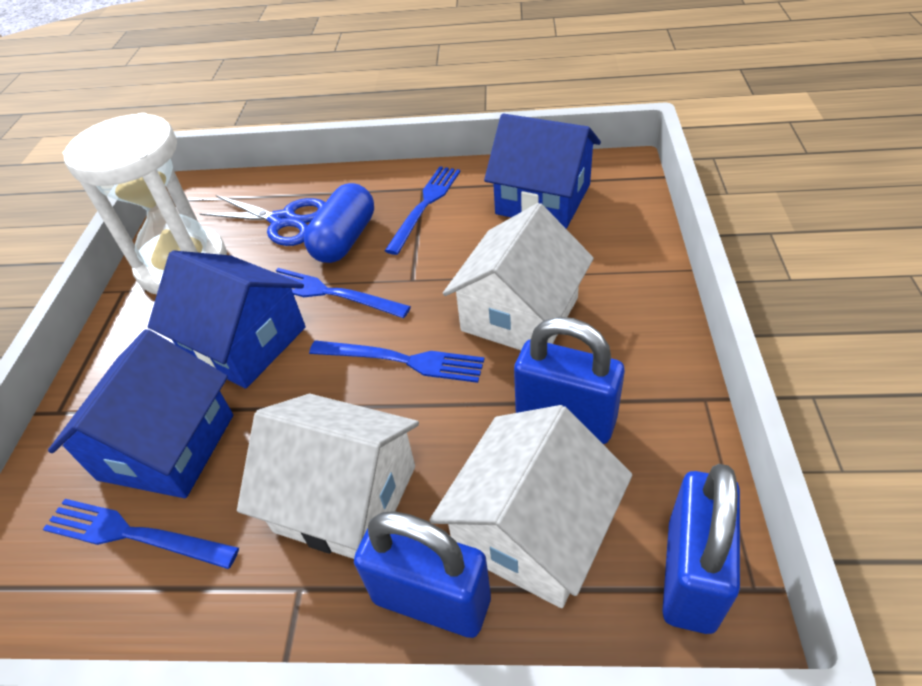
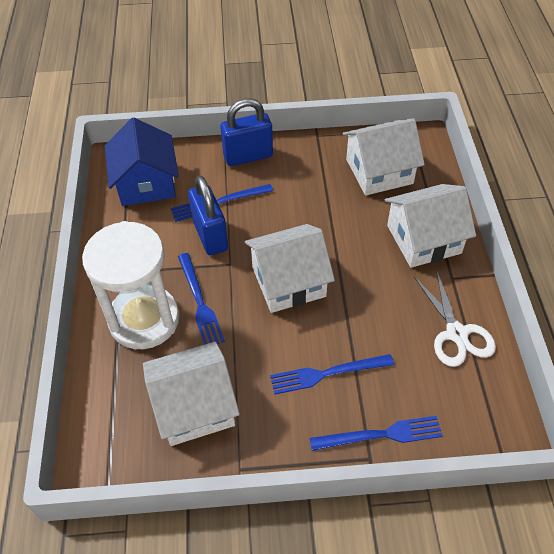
blue capsule: 1 -> 0
blue house: 3 -> 1
blue padlock: 3 -> 2
blue scissors: 1 -> 0
white house: 3 -> 4
white scissors: 0 -> 1

